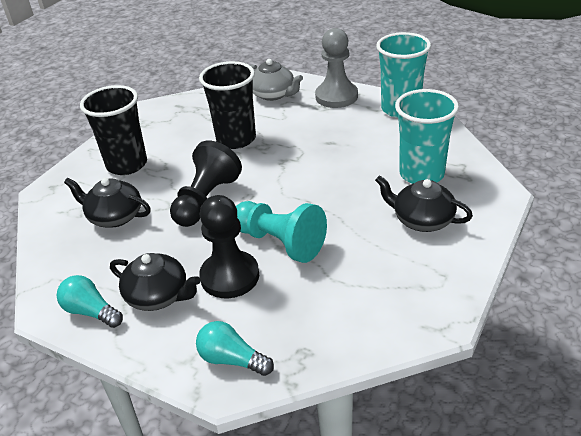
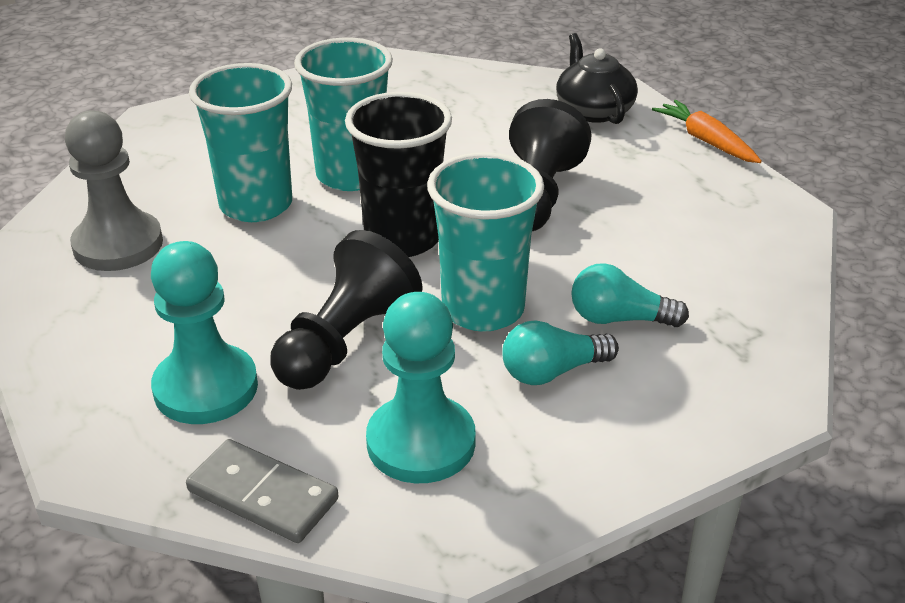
black cup: 2 -> 1
black teapot: 3 -> 1
grey domino: 0 -> 1
grey teapot: 1 -> 0
orange carrot: 0 -> 1
turquoise cup: 2 -> 3
turquoise pawn: 1 -> 2

